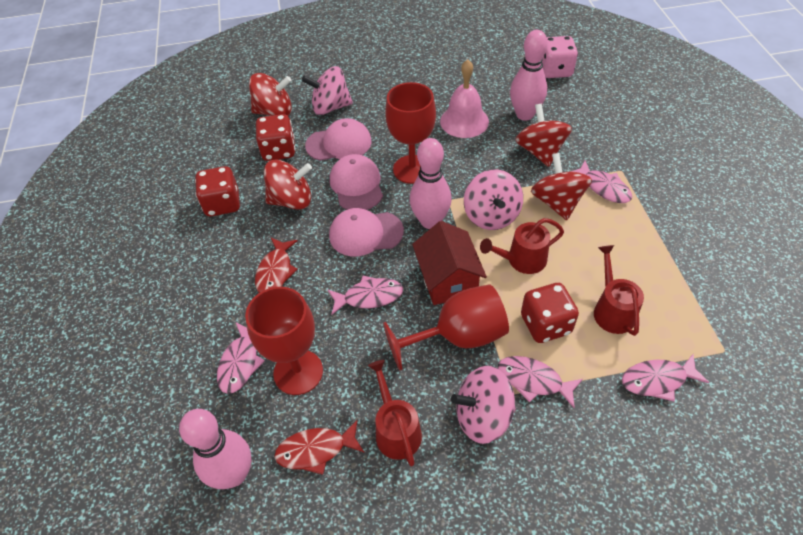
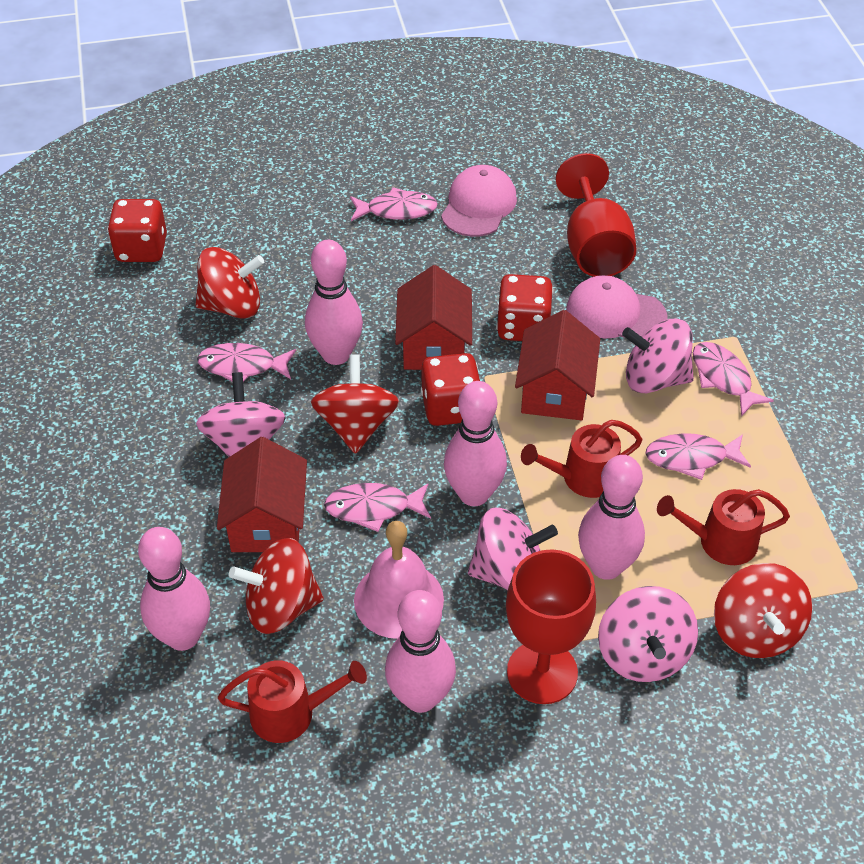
pink bowling pin: 3 -> 5
pink cap: 3 -> 2
pink dice: 1 -> 0
pink spinning top: 3 -> 4
red fish: 2 -> 0
red goblet: 3 -> 2
red house: 1 -> 3

